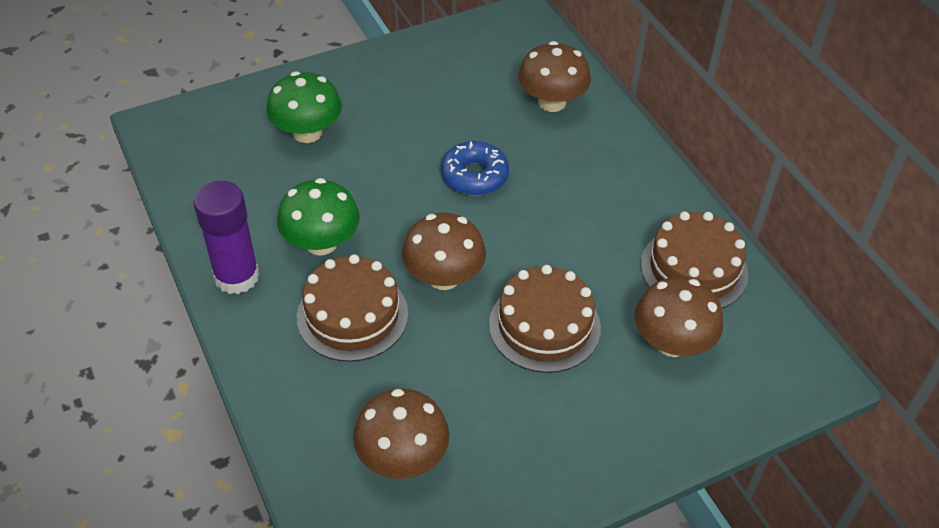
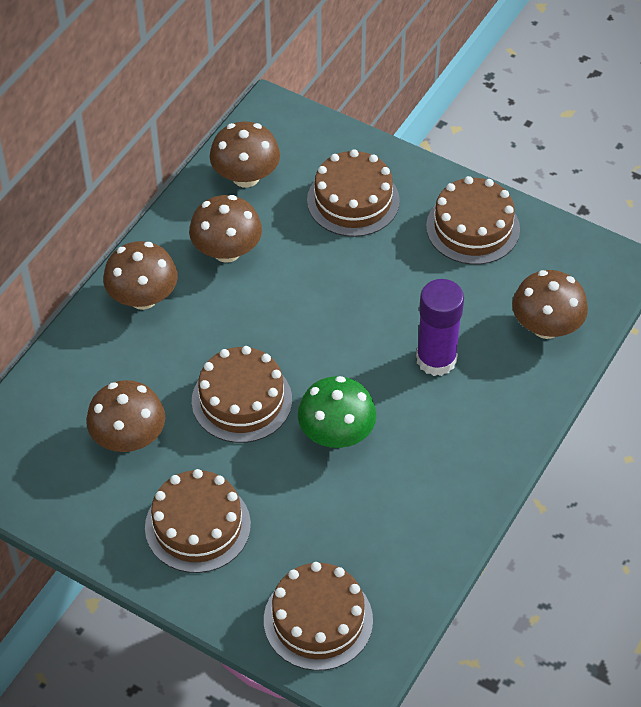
blue donut: 1 -> 0
brown cake: 3 -> 5
brown mushroom: 4 -> 5
green mushroom: 2 -> 1

